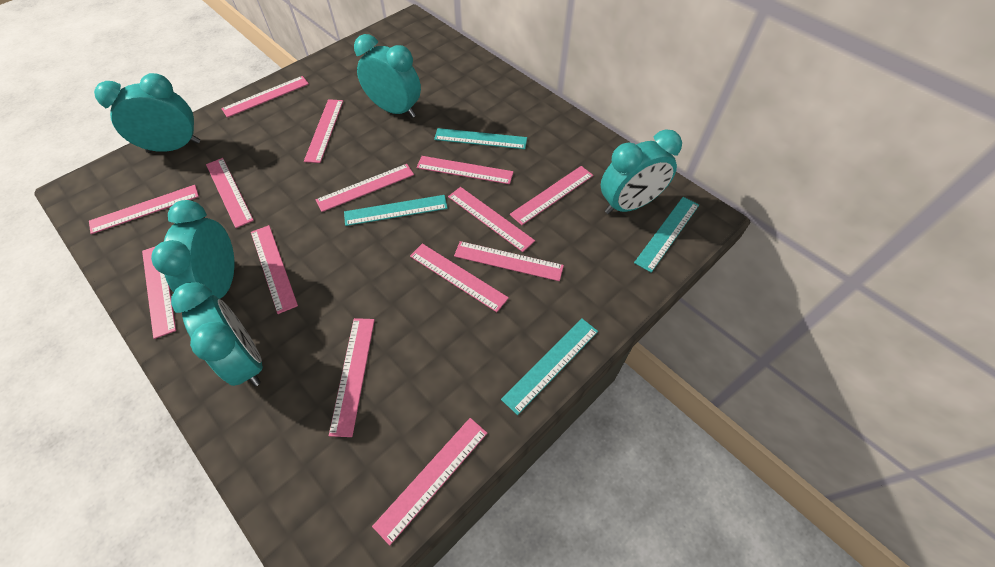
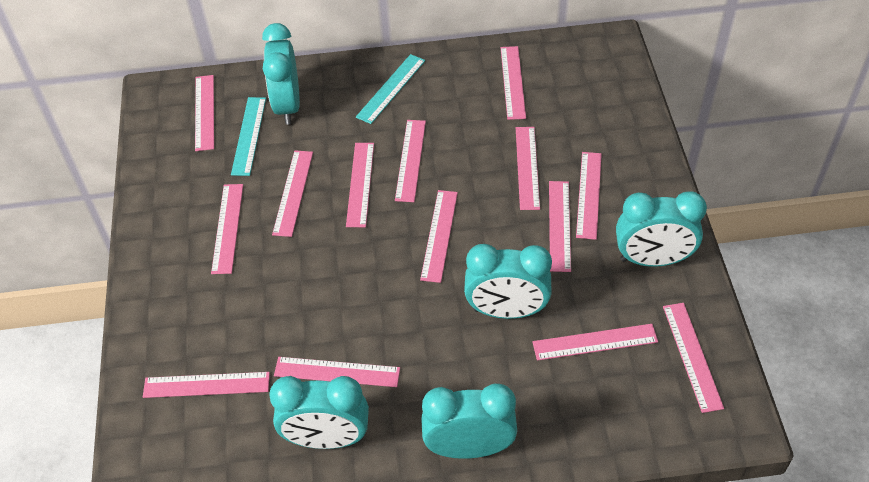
turquoise ruler: 4 -> 2

